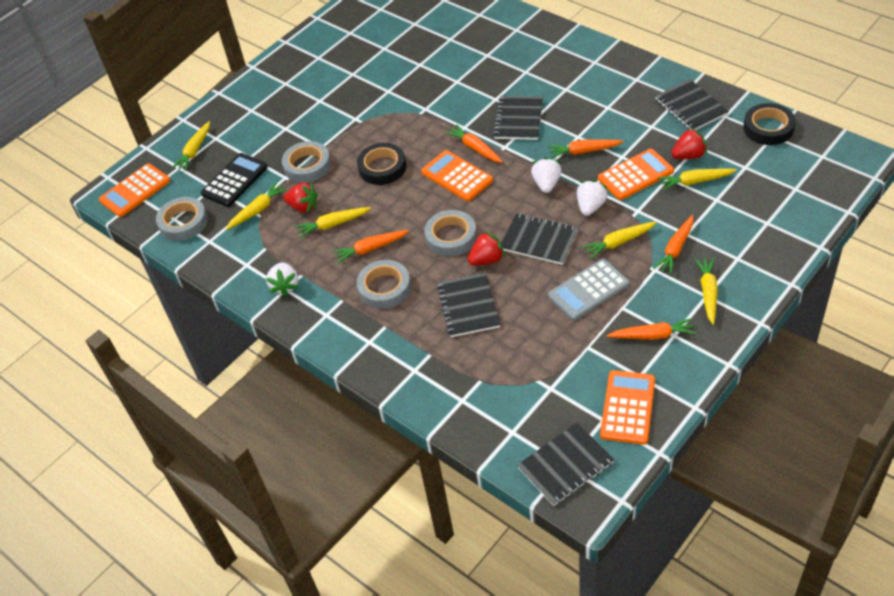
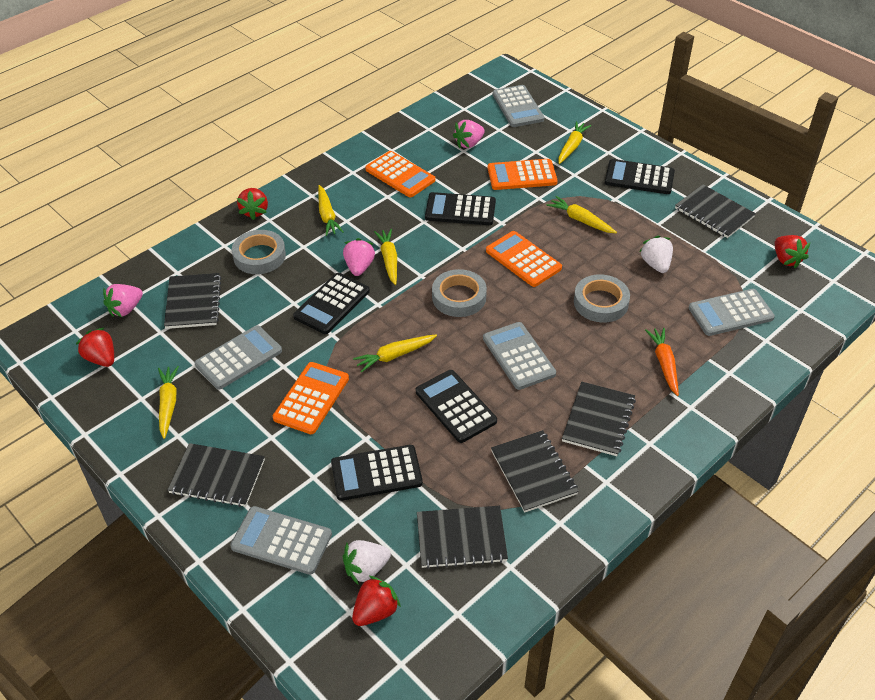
black calculator: 1 -> 5
black notebook: 5 -> 6
black tape: 2 -> 0
grey calculator: 1 -> 5
grey tape: 4 -> 3
orange carrot: 5 -> 1
pink strawberry: 0 -> 3
red strawberry: 3 -> 4
white strawberry: 3 -> 2

